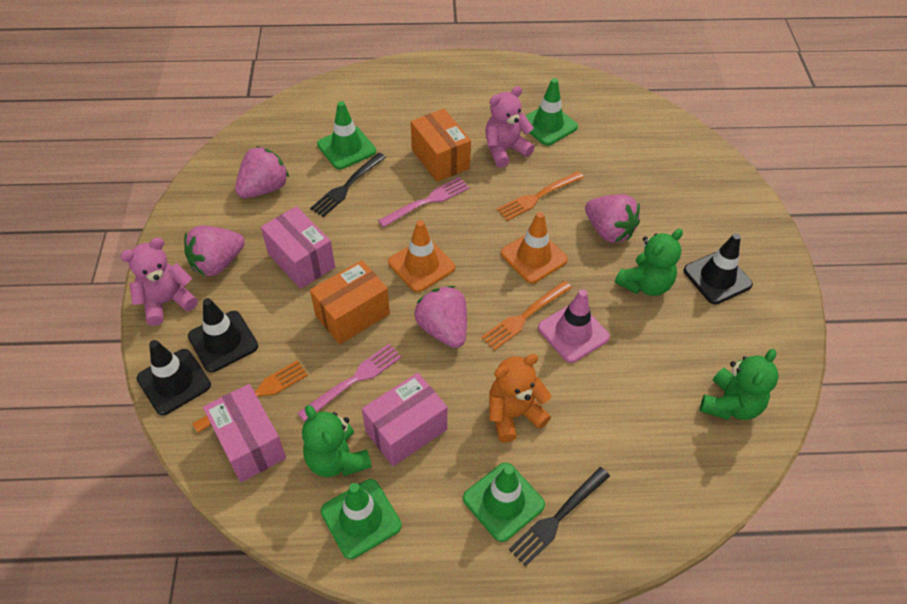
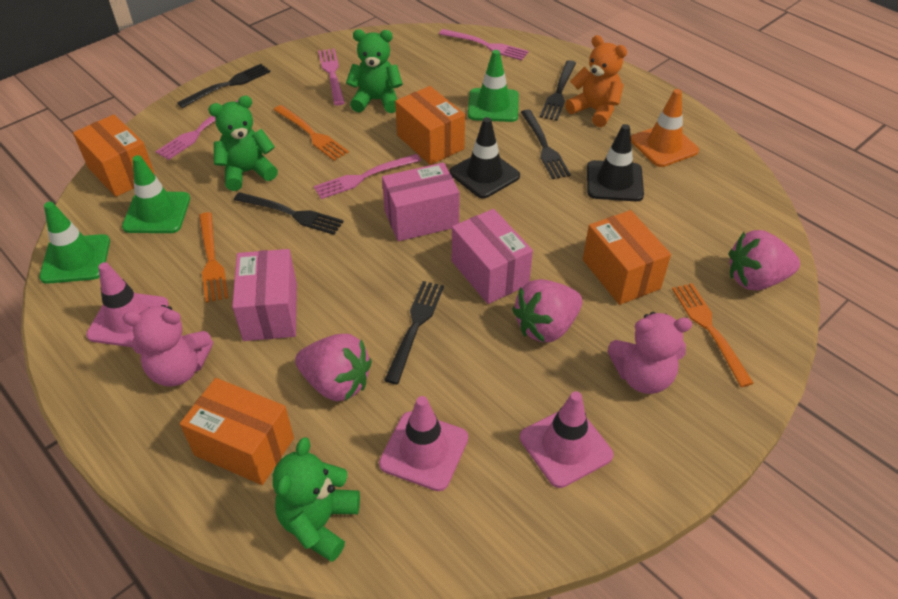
black fork: 2 -> 5
black traffic cone: 3 -> 2
green traffic cone: 4 -> 3
orange box: 2 -> 4
orange traffic cone: 2 -> 1
pink fork: 2 -> 4
pink strawberry: 4 -> 3
pink traffic cone: 1 -> 3

